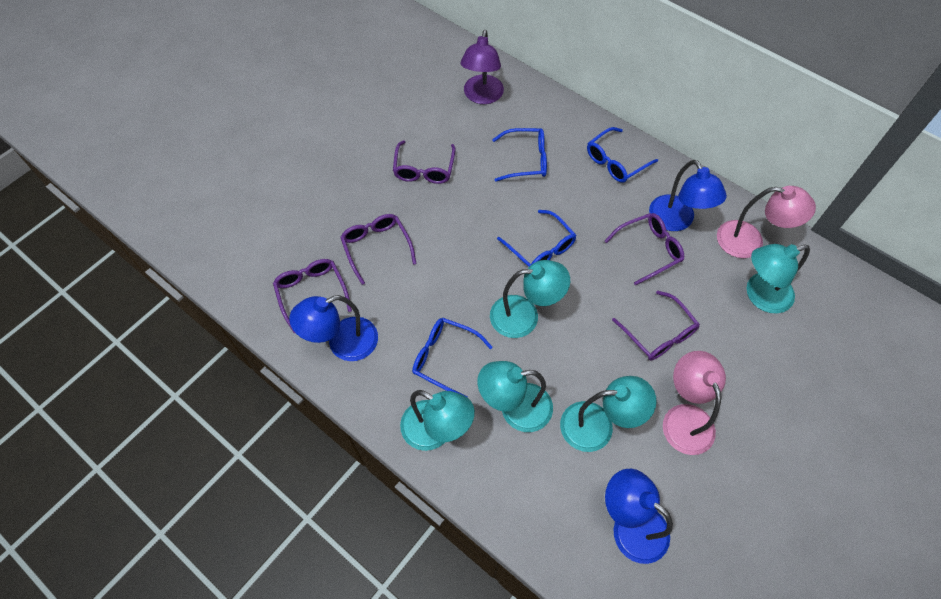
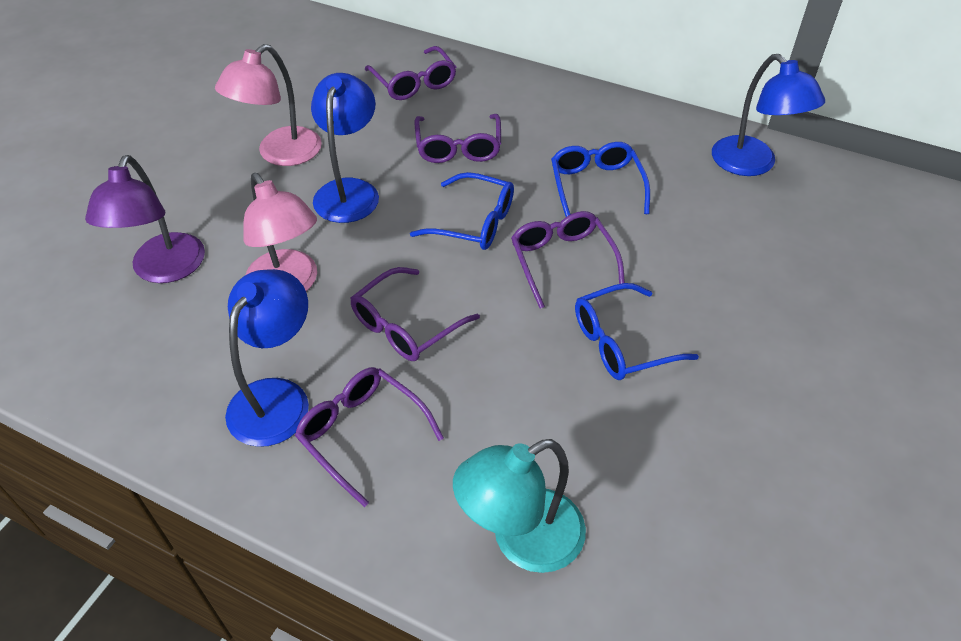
blue glasses: 4 -> 3
turquoise lamp: 5 -> 1

